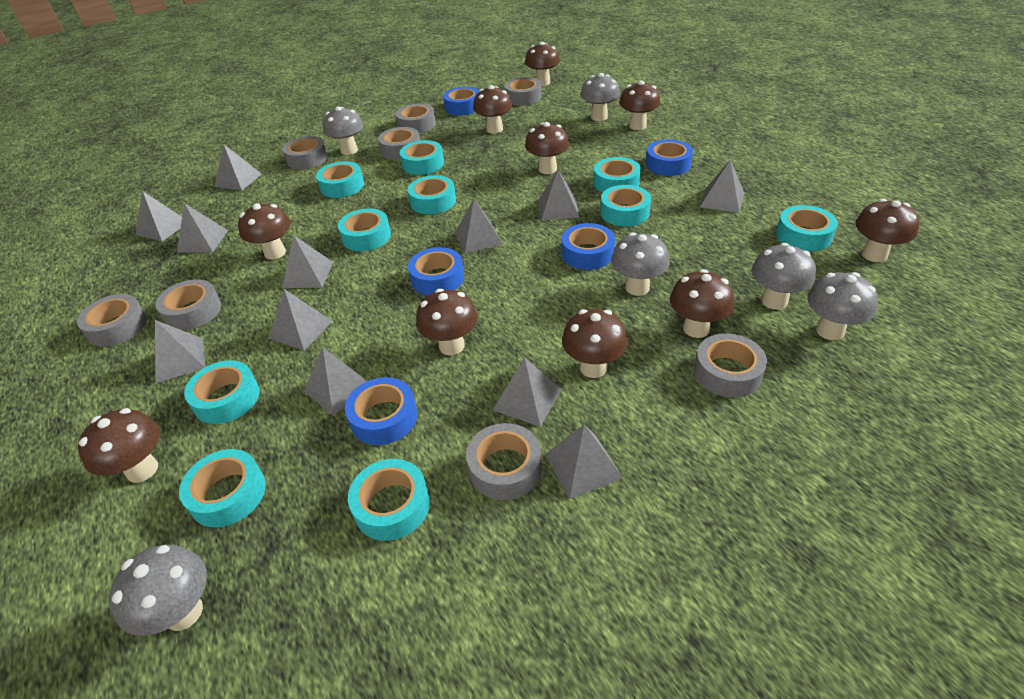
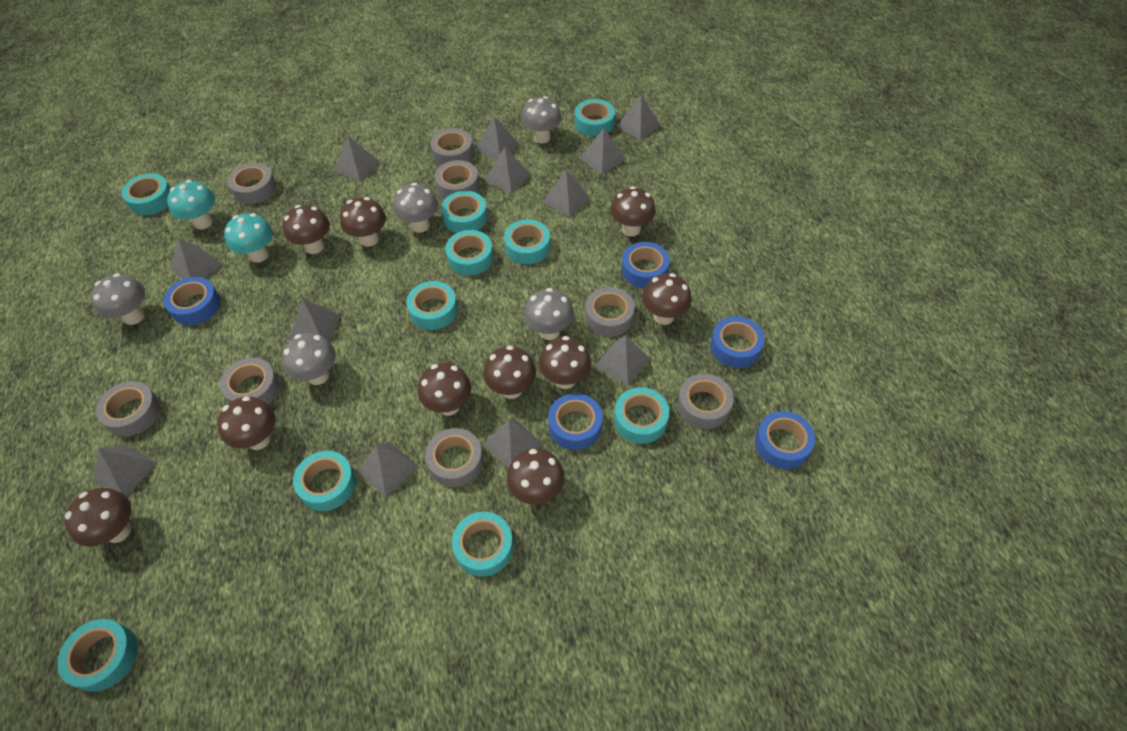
grey mushroom: 6 -> 5
turquoise mushroom: 0 -> 2

